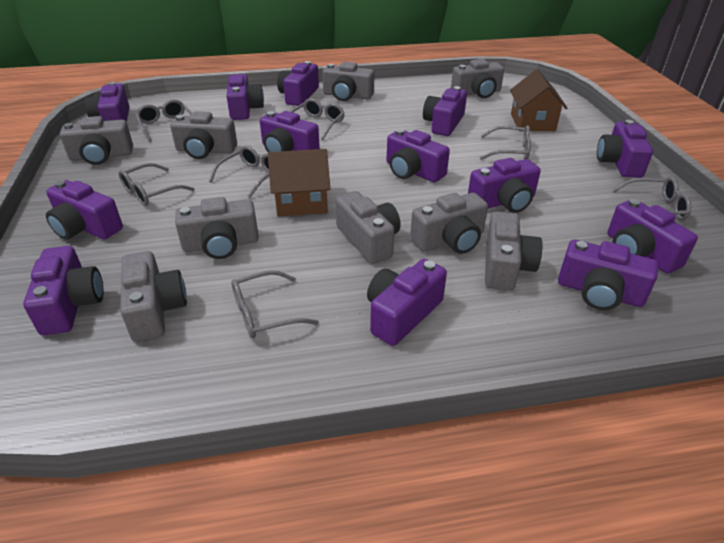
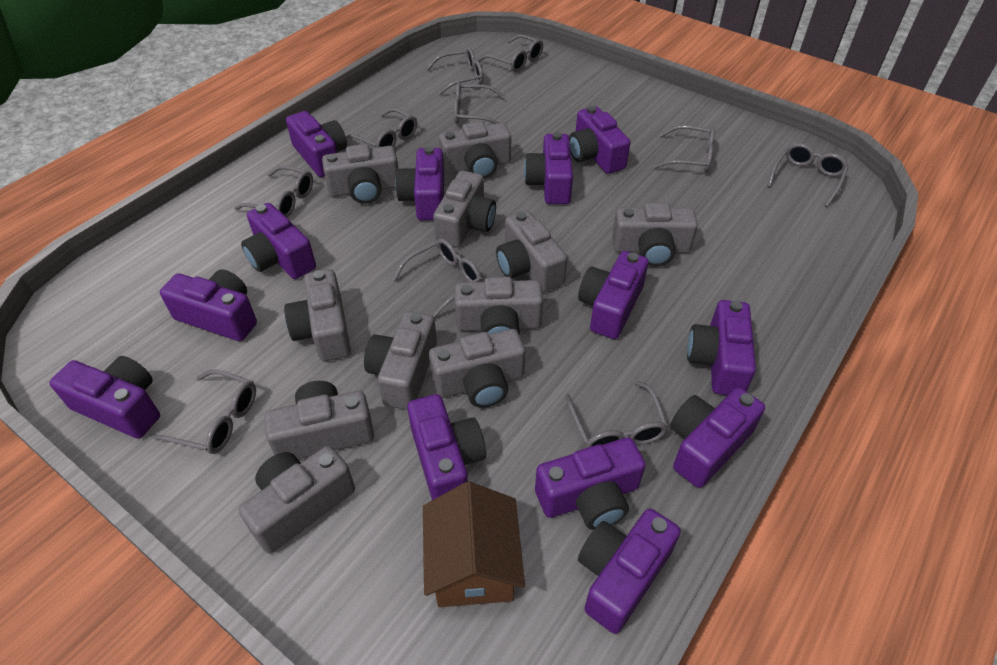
brown house: 2 -> 1
grey camera: 9 -> 11
grey glasses: 7 -> 10

